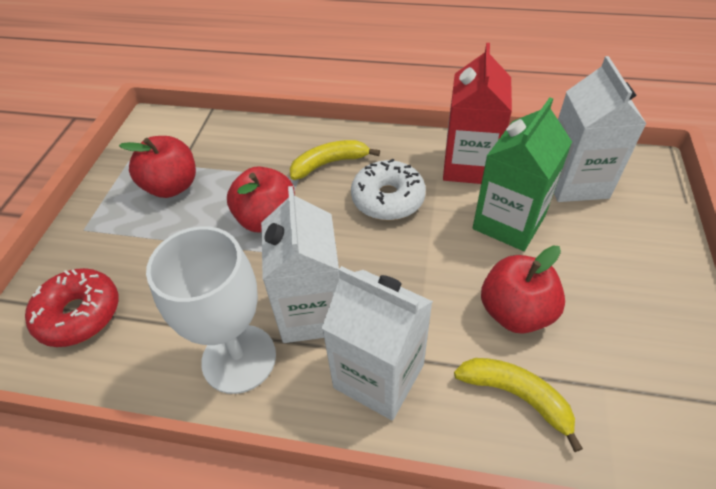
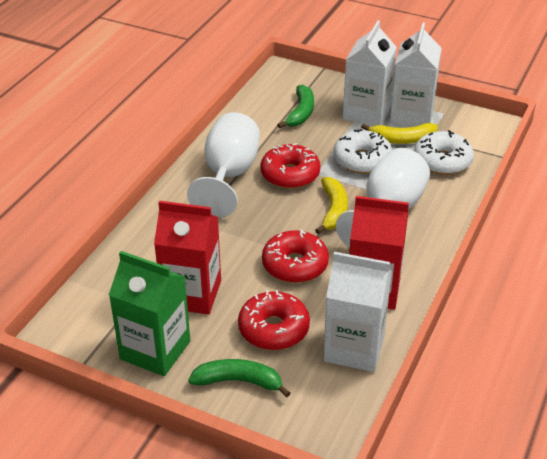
green banana: 0 -> 2
red apple: 3 -> 0
red carton: 1 -> 2
red donut: 1 -> 3
white donut: 1 -> 2
white goblet: 1 -> 2

